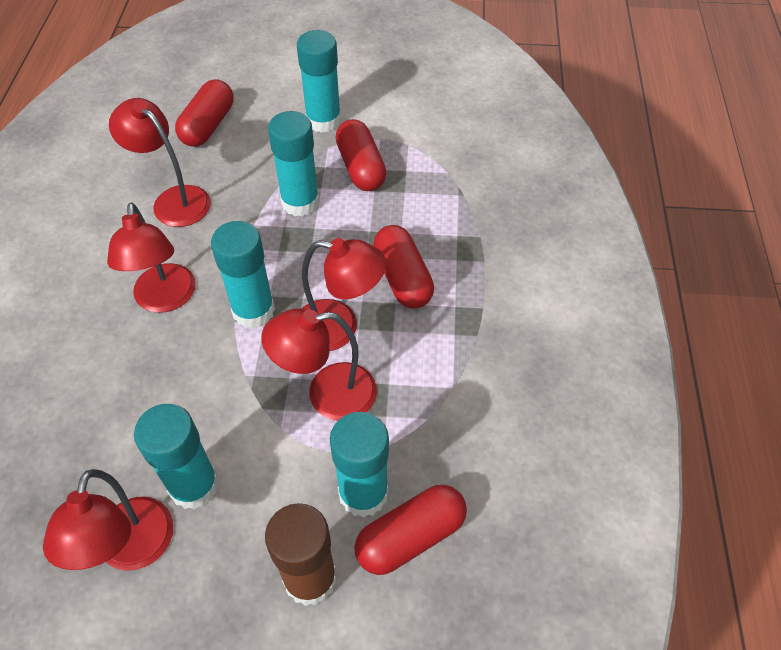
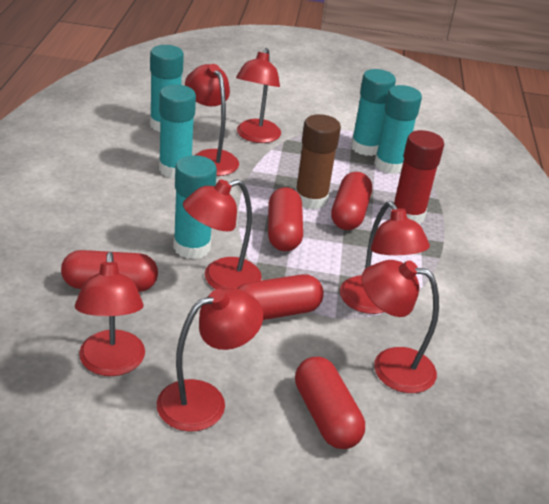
red capsule: 4 -> 5
red glue stick: 0 -> 1
red lamp: 5 -> 7

